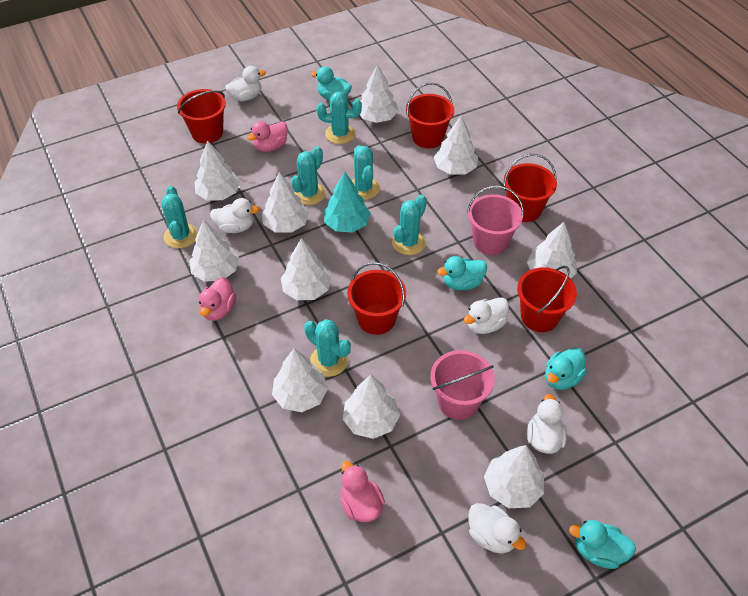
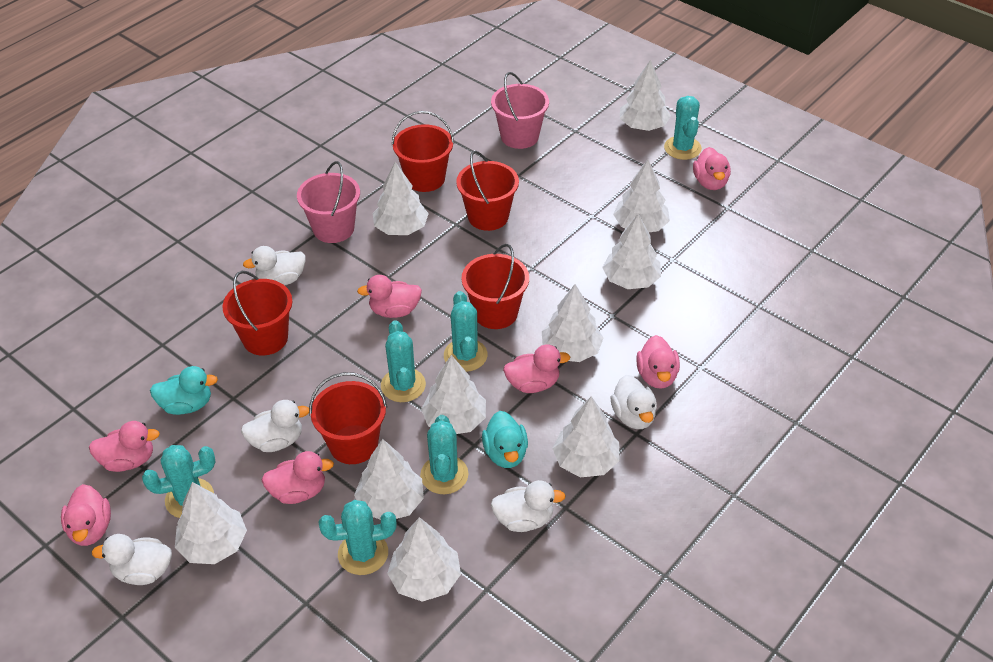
pink duck: 3 -> 7
turquoise duck: 4 -> 2
turquoise tree: 1 -> 0

